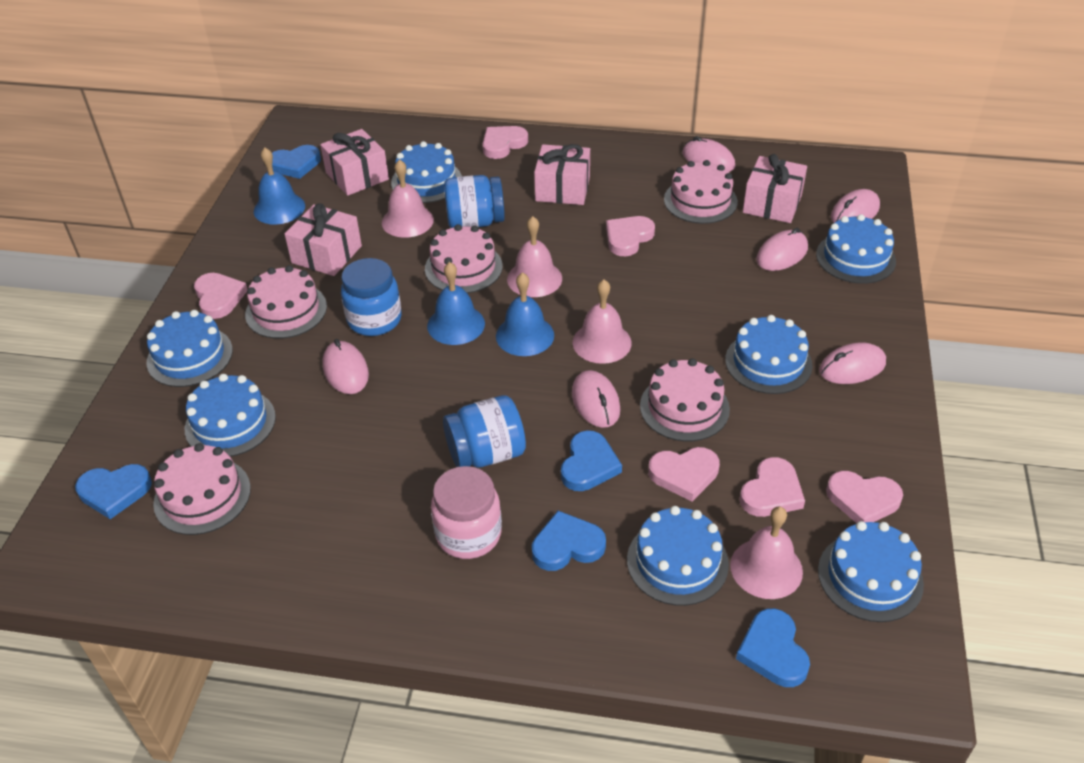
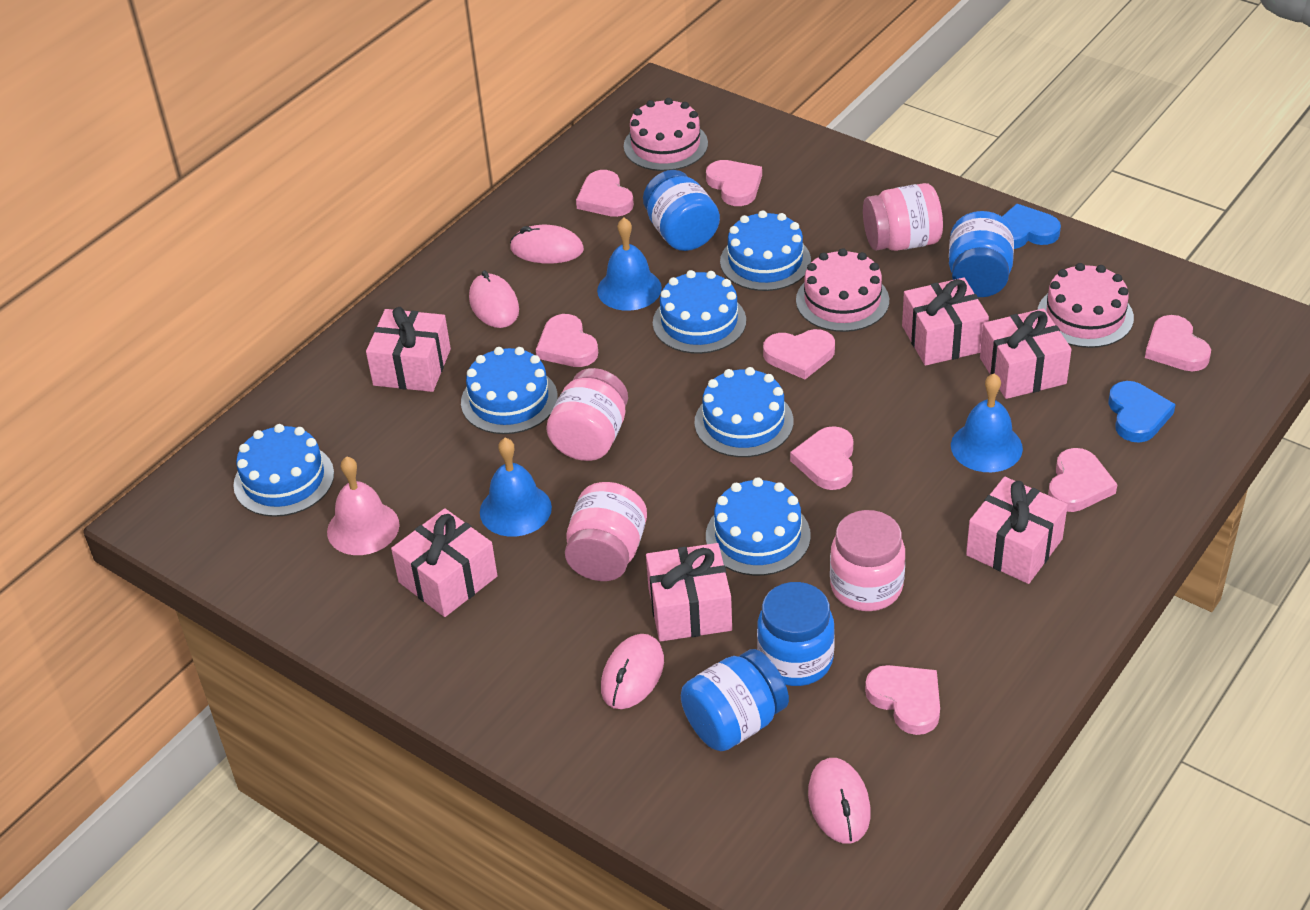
blue cake: 7 -> 6
blue heart: 5 -> 2
blue jar: 3 -> 4
pink bell: 4 -> 1
pink cake: 5 -> 3
pink gift: 4 -> 6
pink heart: 6 -> 8
pink jar: 1 -> 4
pink mouse: 6 -> 4

